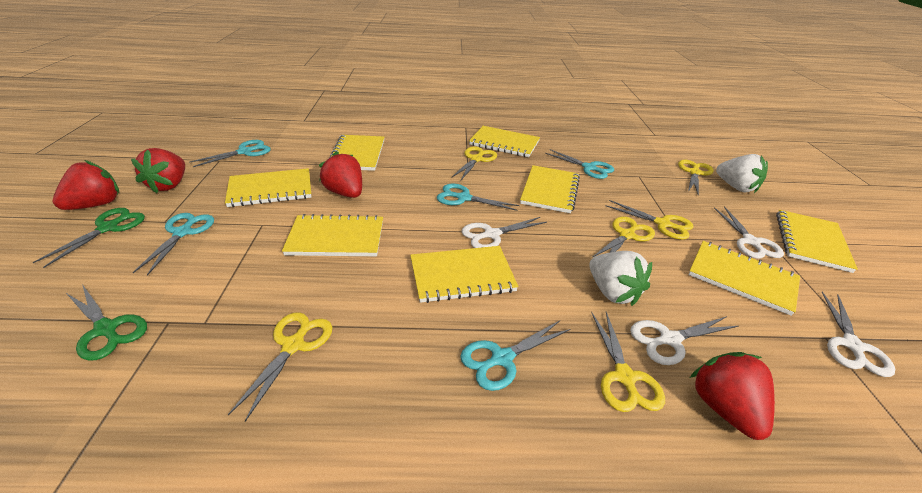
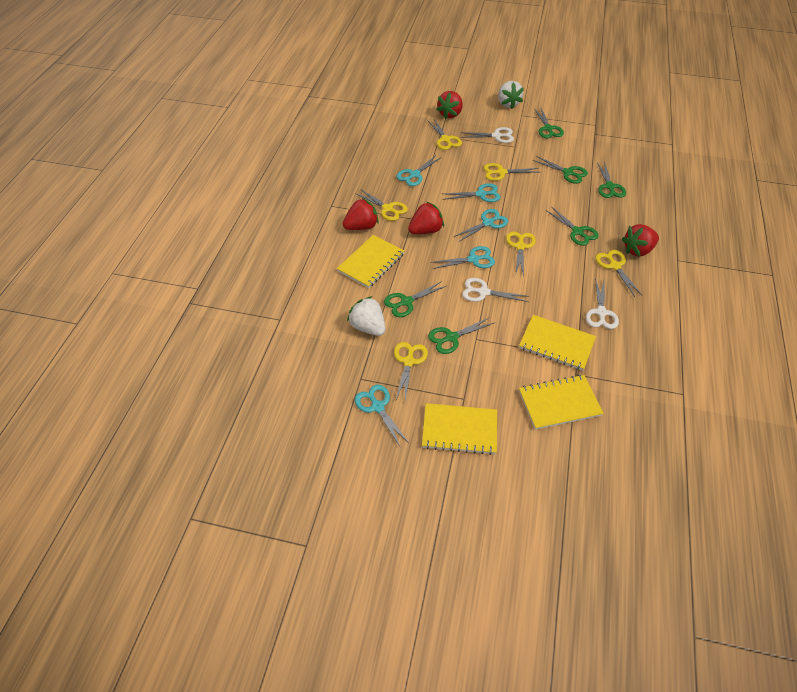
green scissors: 2 -> 6
white scissors: 4 -> 3
yellow notebook: 8 -> 4

